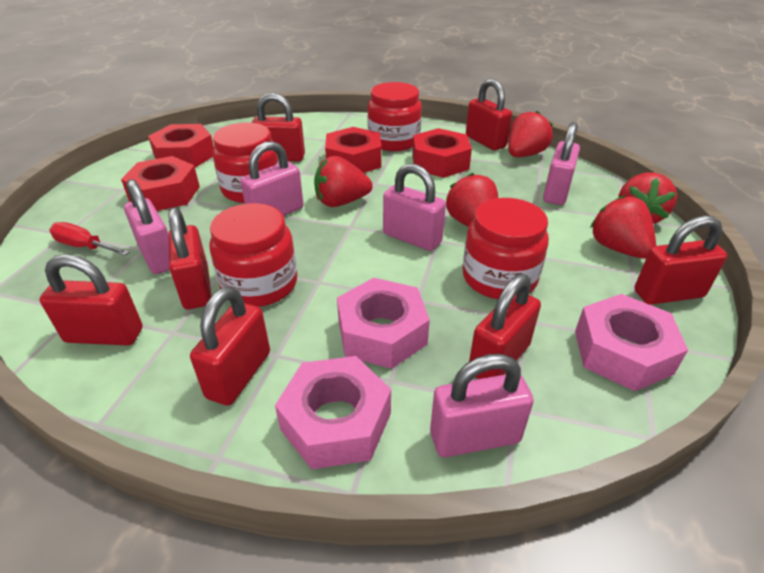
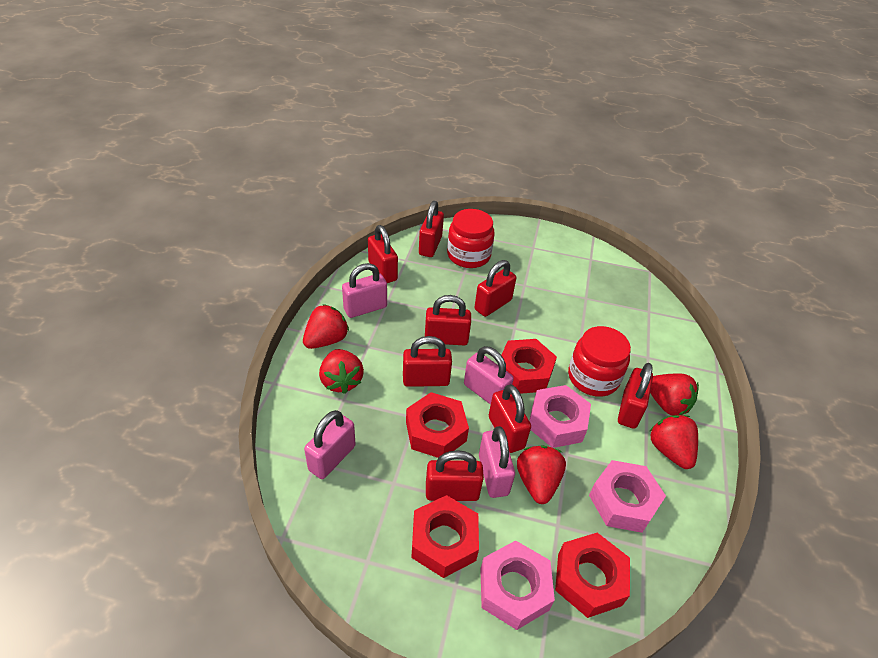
pink padlock: 5 -> 4
red jar: 4 -> 2
red padlock: 7 -> 8
red screwdriver: 1 -> 0

